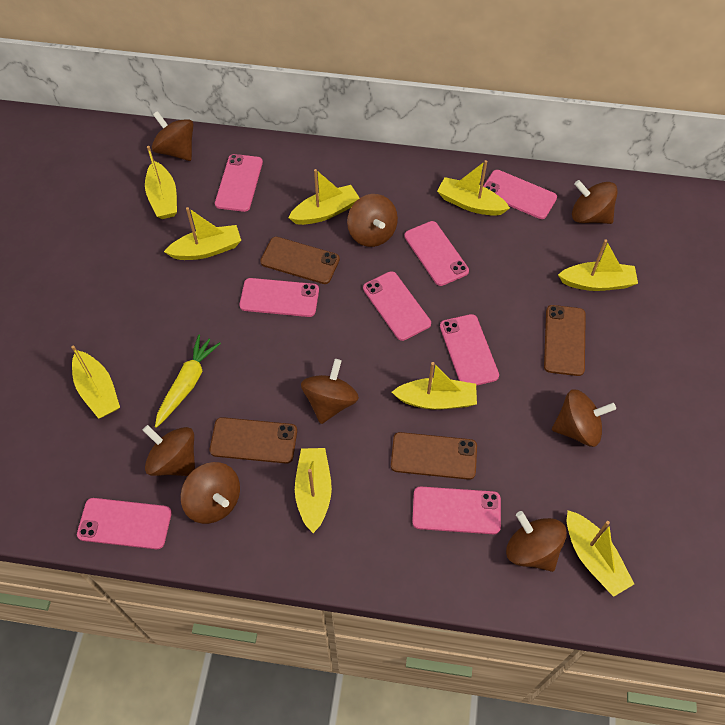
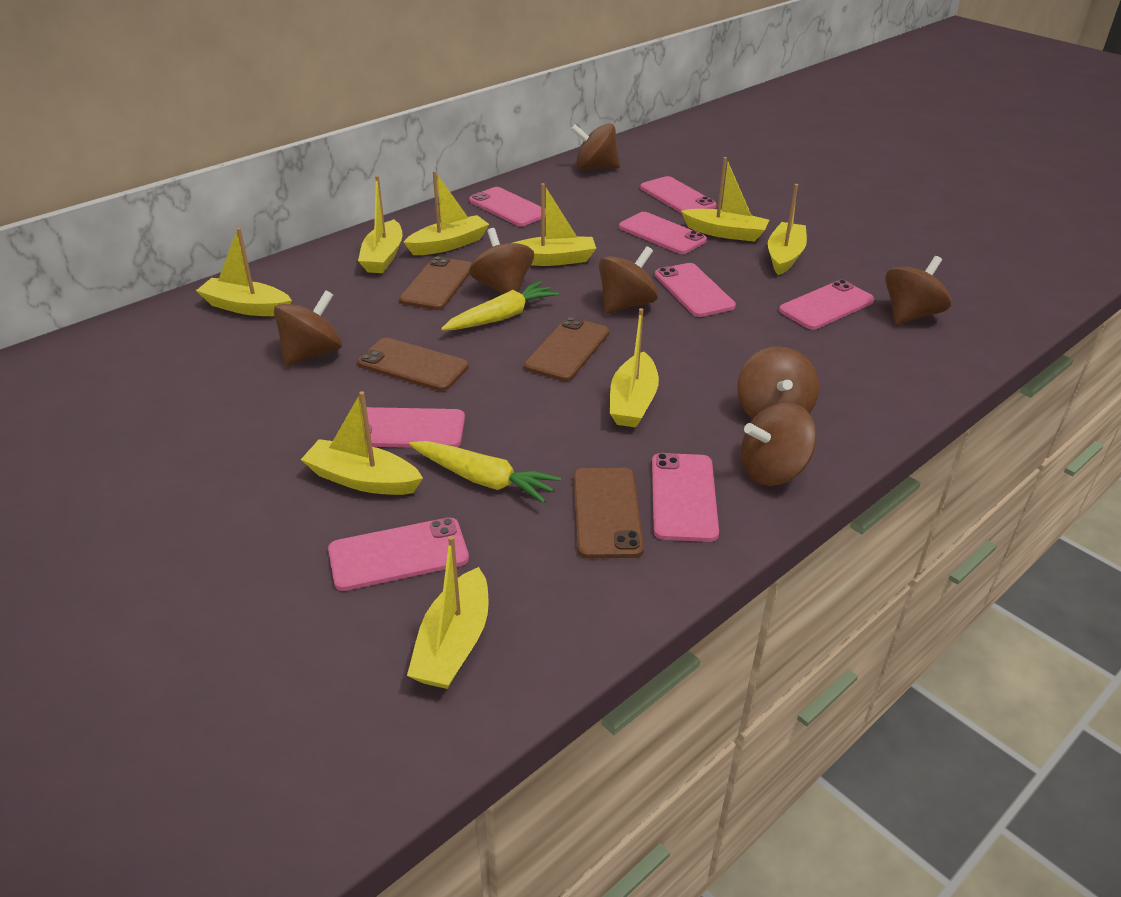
brown spinning top: 8 -> 7
yellow carrot: 1 -> 2

